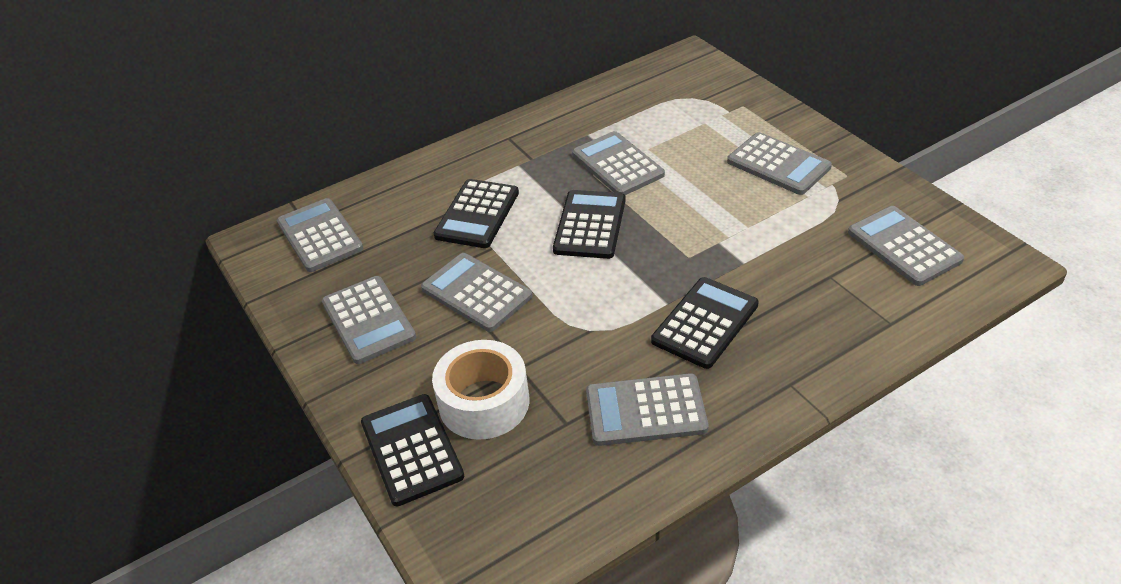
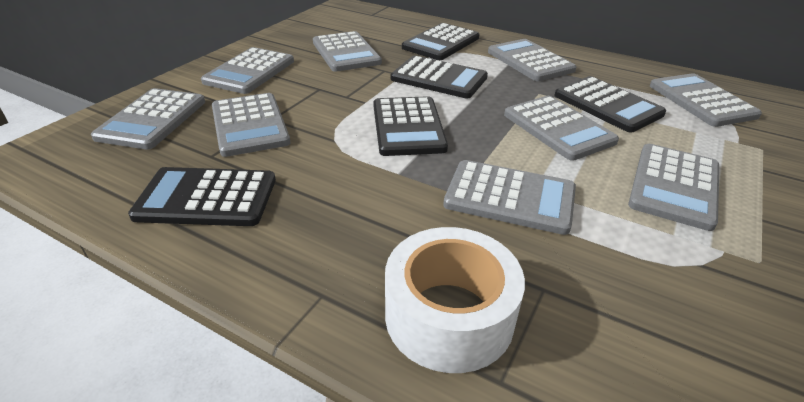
black calculator: 4 -> 5
grey calculator: 7 -> 9

